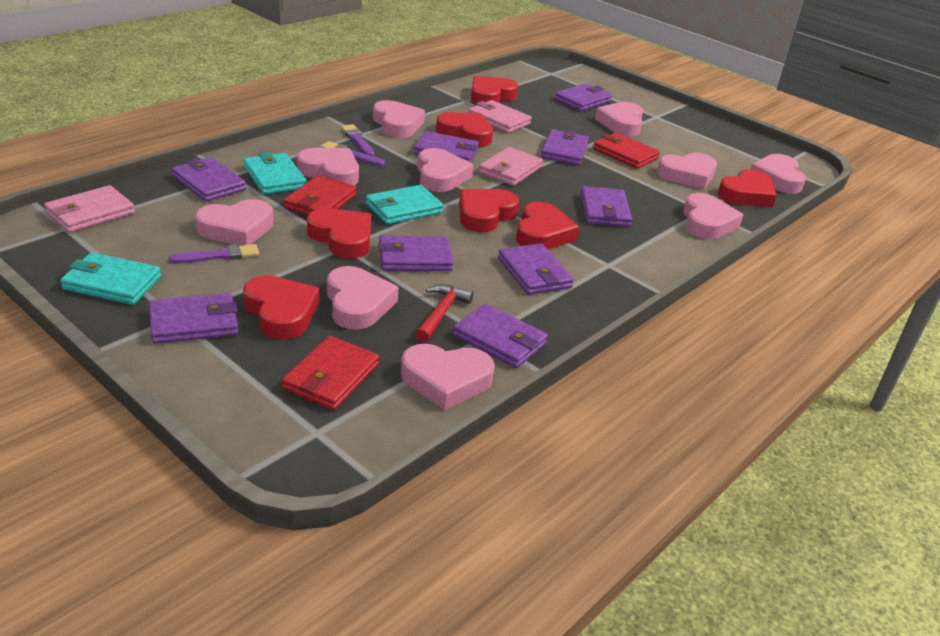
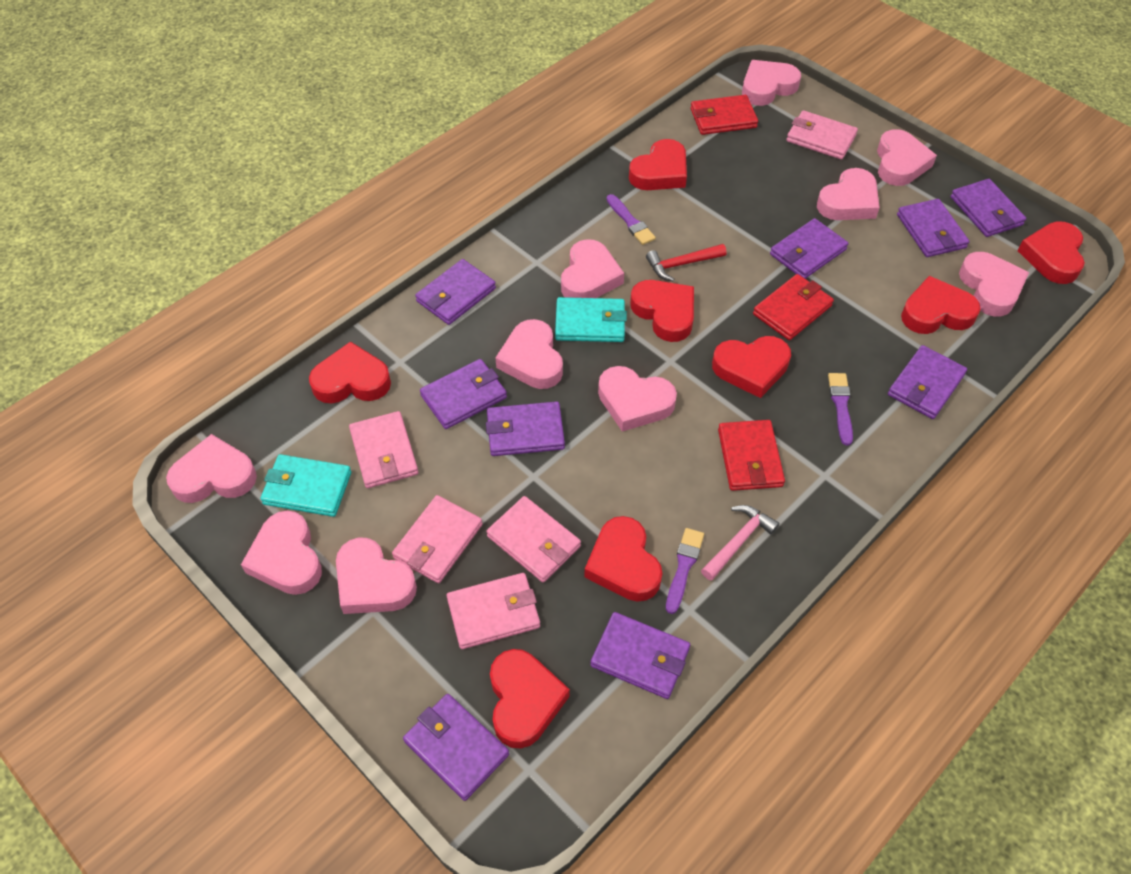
pink hammer: 0 -> 1
pink wallet: 3 -> 5
red heart: 7 -> 8
turquoise wallet: 3 -> 2

